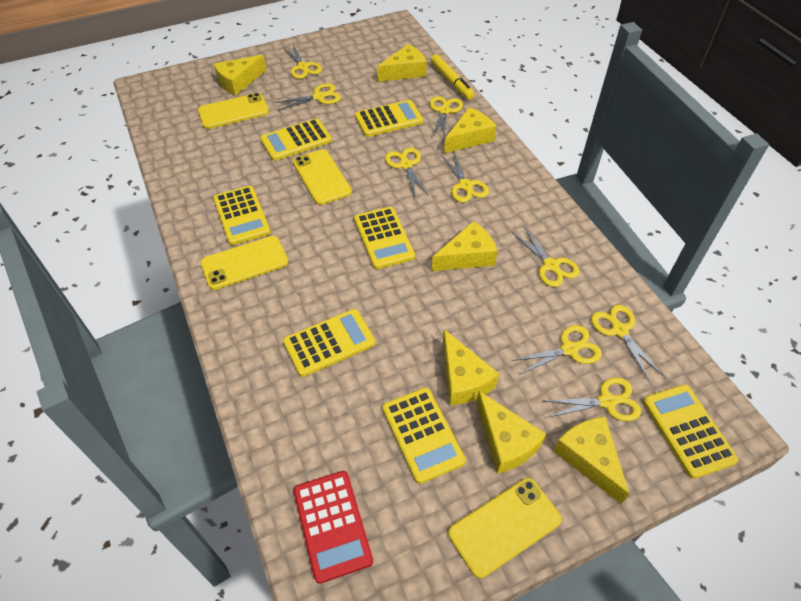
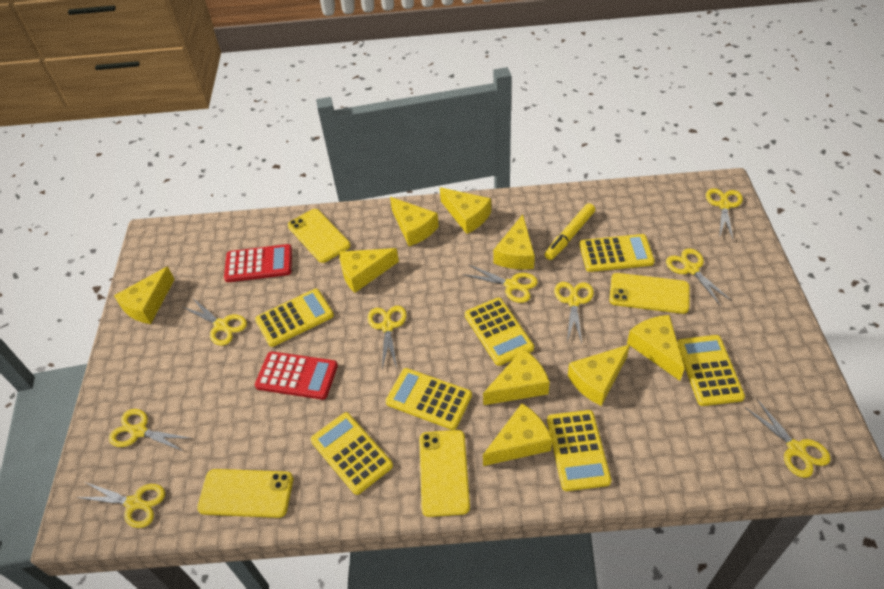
red calculator: 1 -> 2
yellow cheese: 7 -> 9

